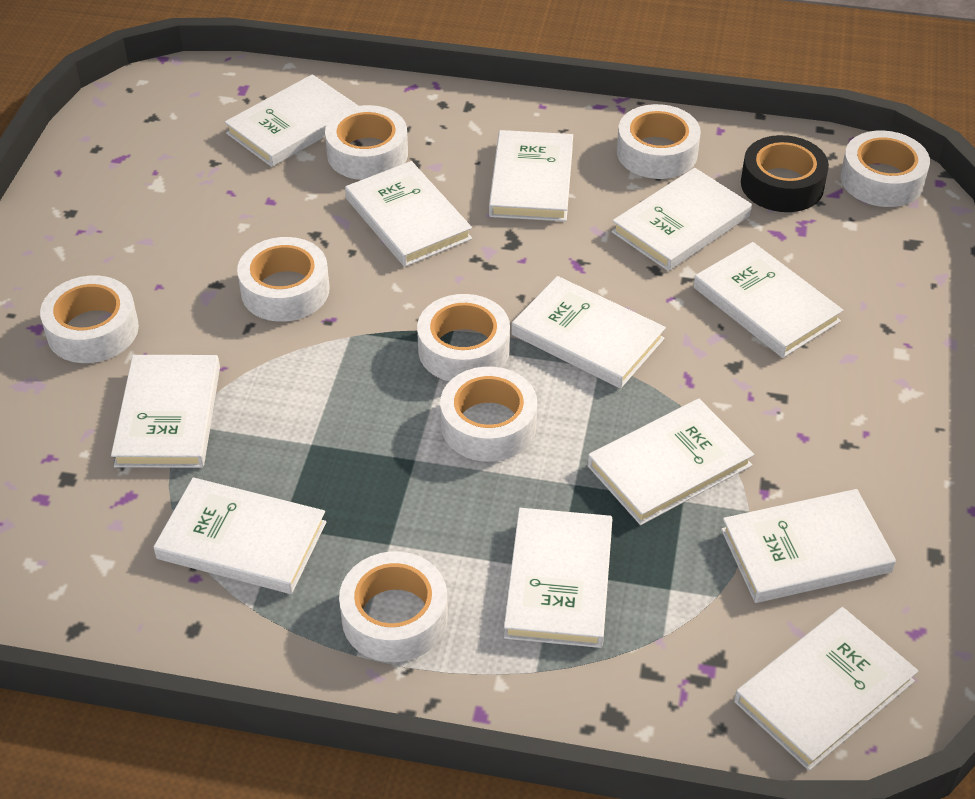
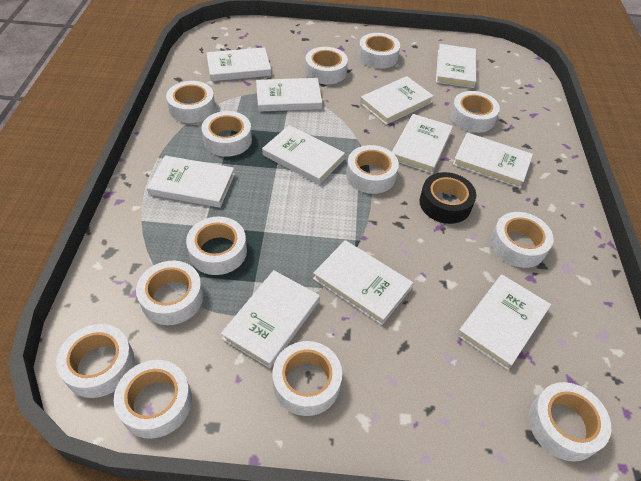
white book: 12 -> 11
white tape: 8 -> 13

